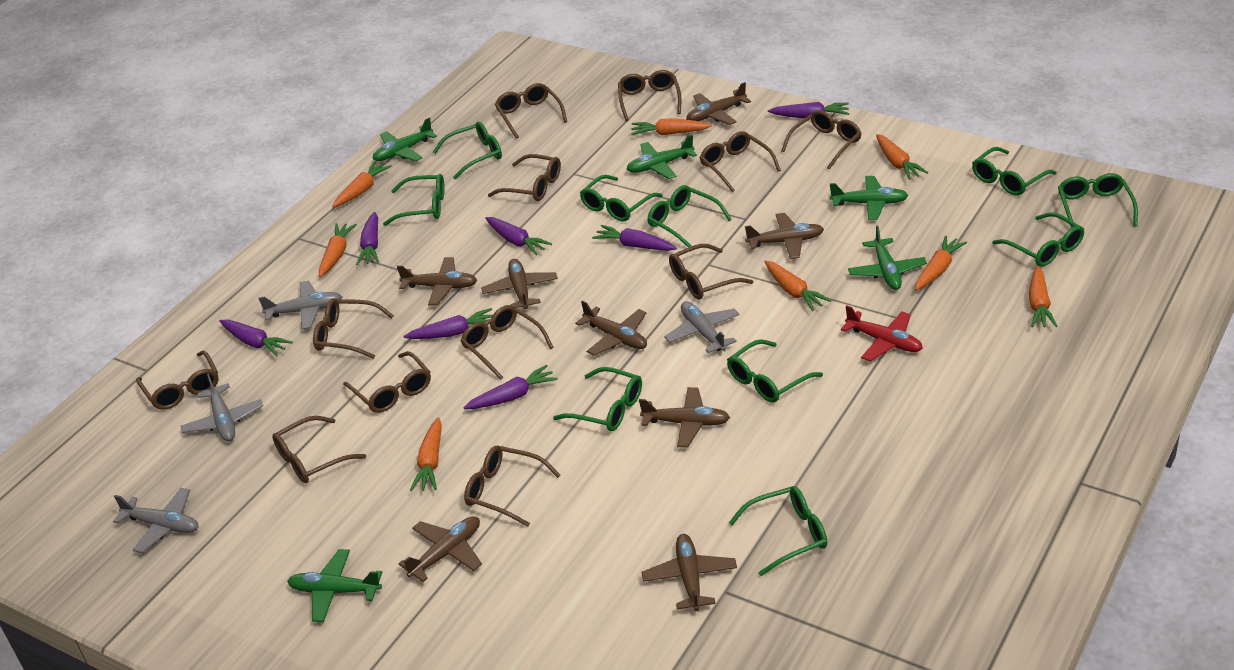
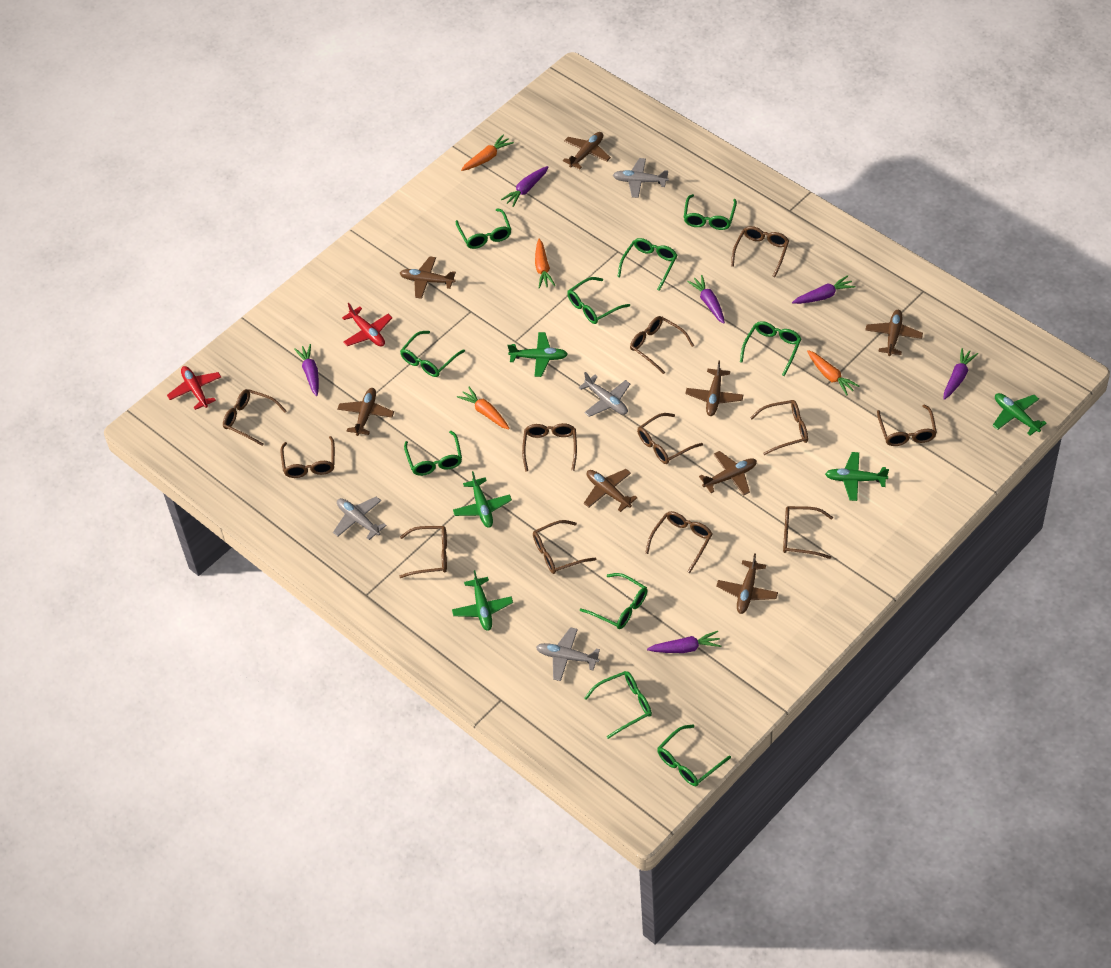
orange carrot: 8 -> 4
purple carrot: 7 -> 6
red plane: 1 -> 2

